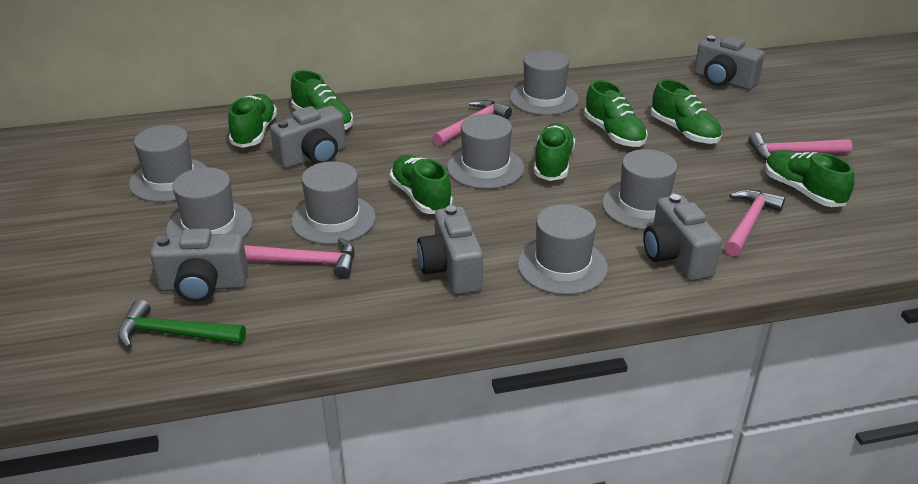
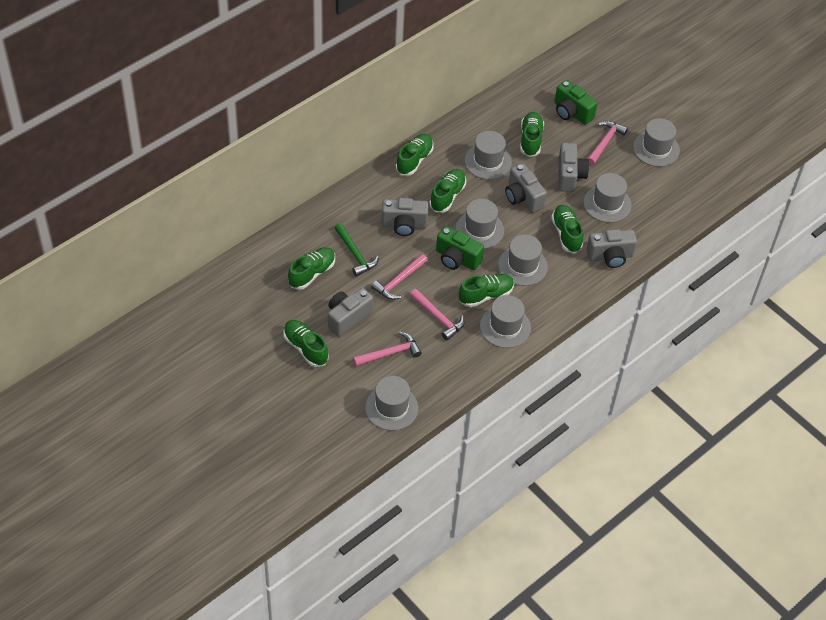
green camera: 0 -> 2

